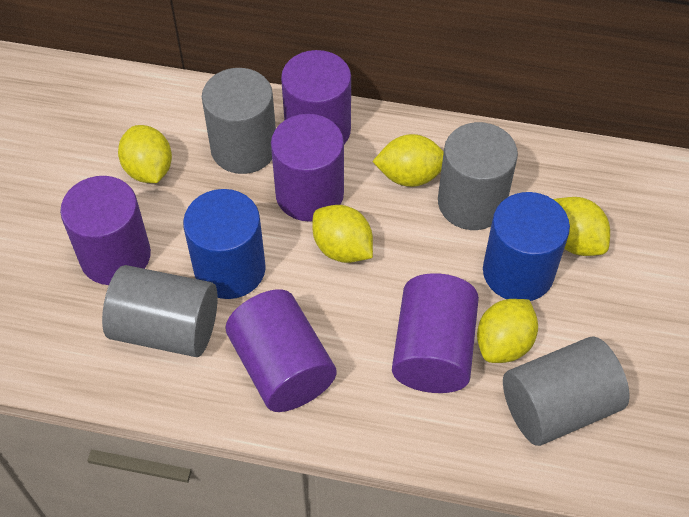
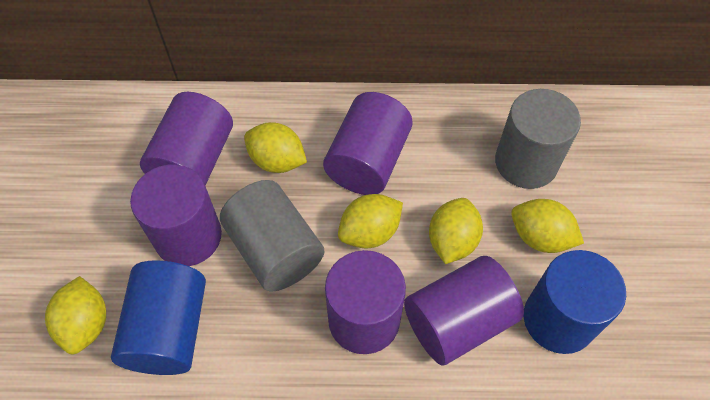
grey cylinder: 4 -> 2

